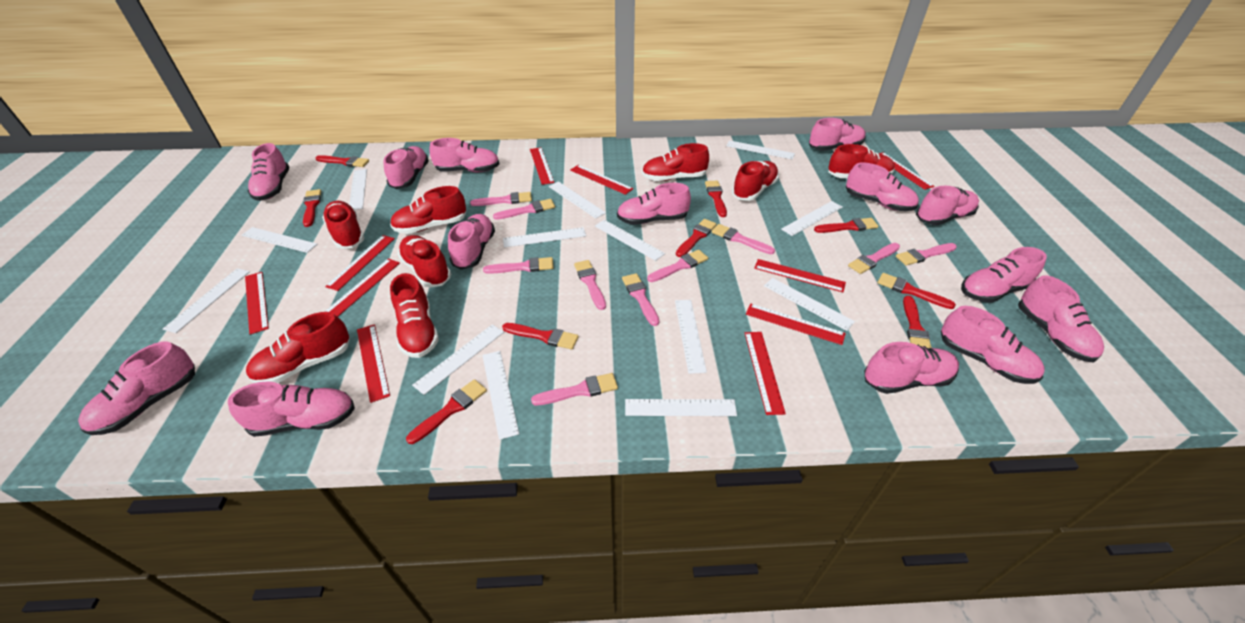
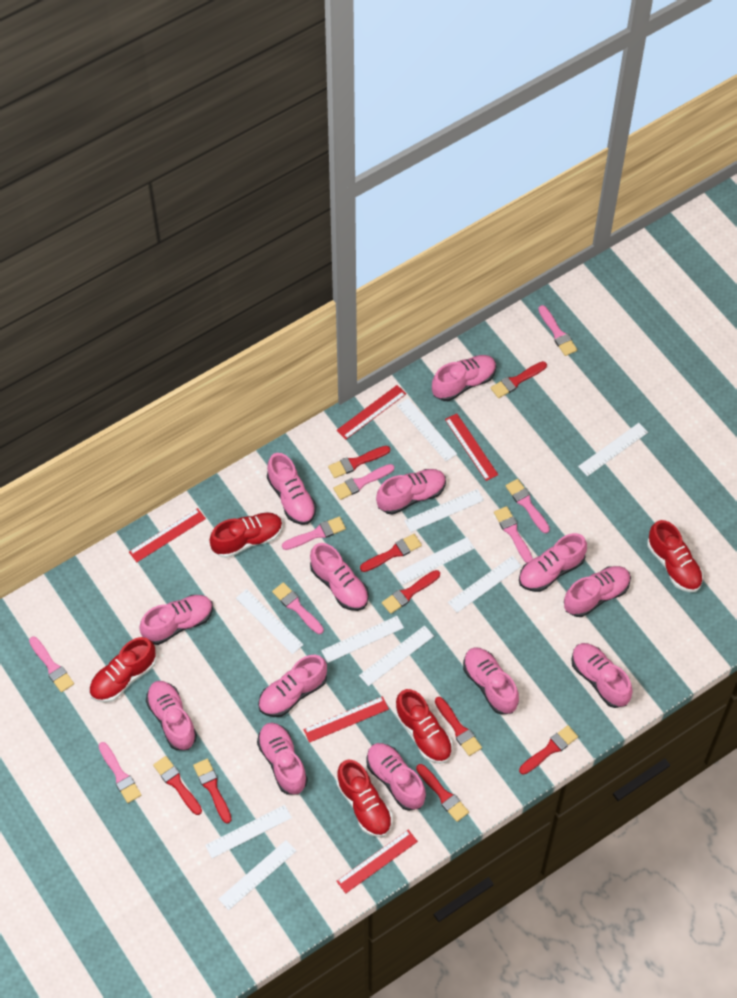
pink brush: 10 -> 8
pink shoe: 14 -> 13
red ruler: 10 -> 5
red shoe: 8 -> 5
white ruler: 13 -> 10

